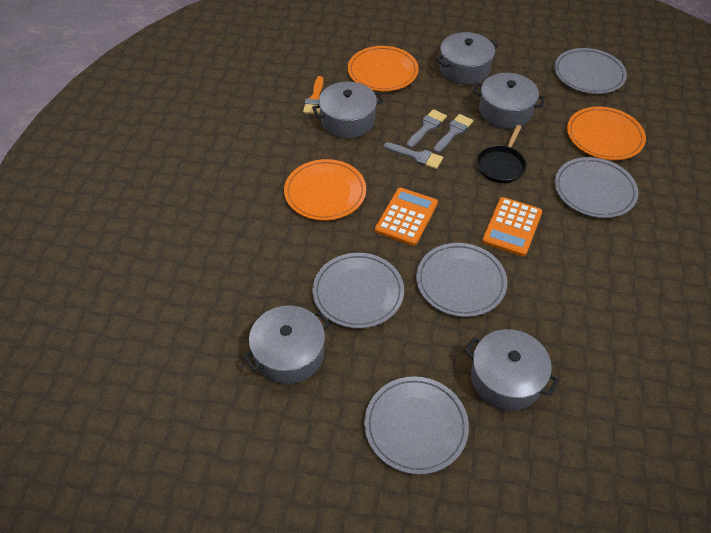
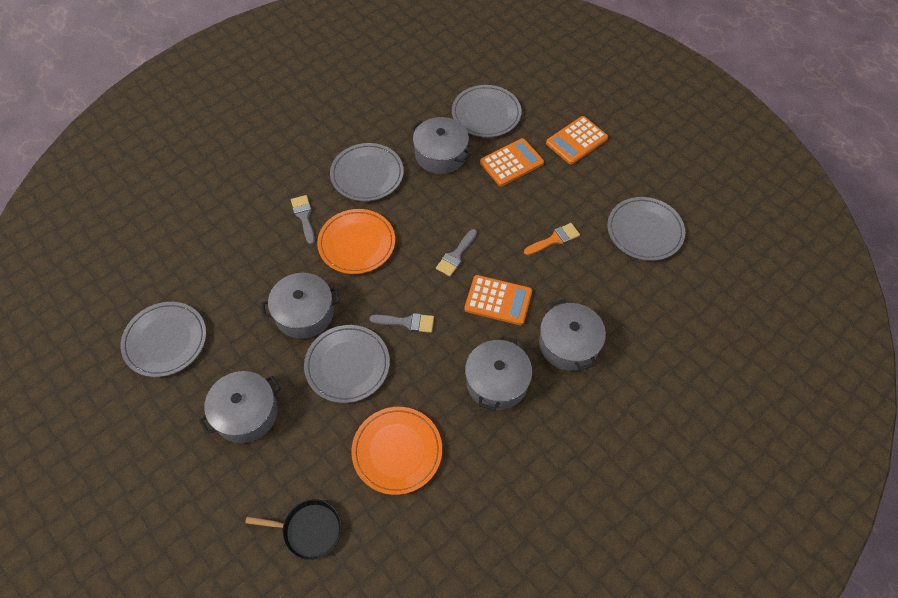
orange calculator: 2 -> 3
orange plate: 3 -> 2

